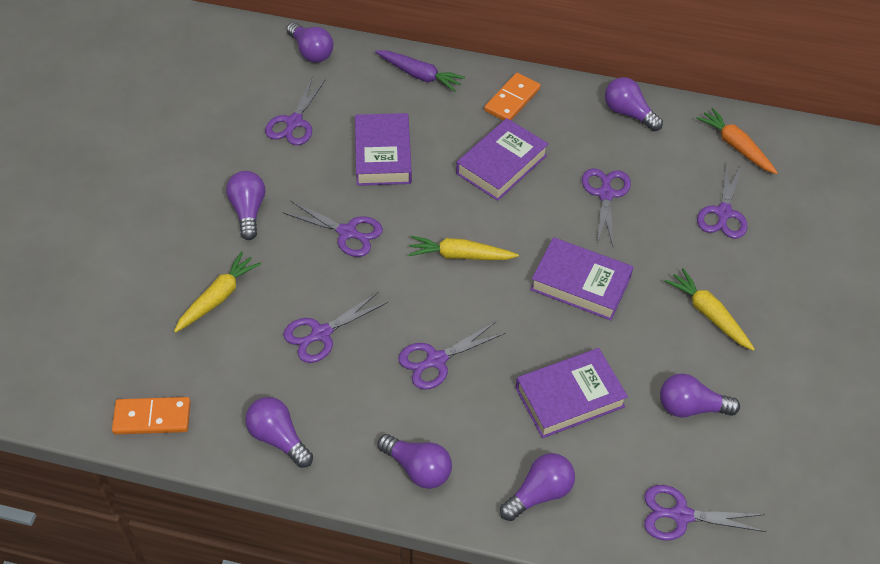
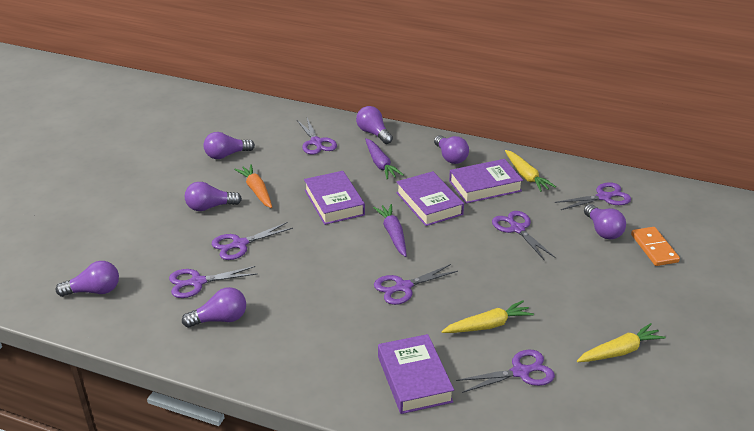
orange domino: 2 -> 1
purple carrot: 1 -> 2

